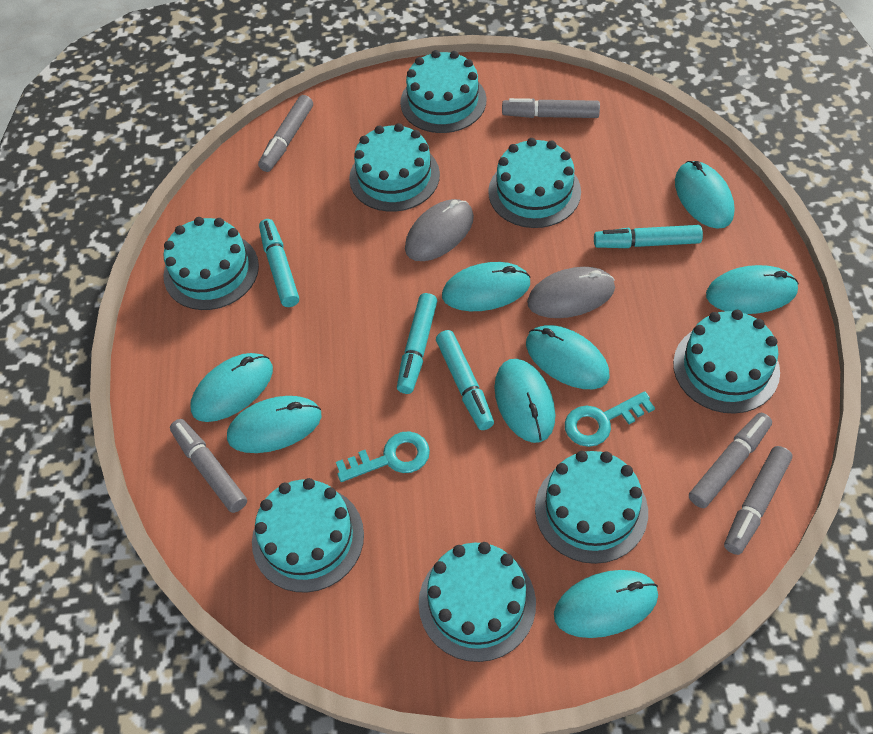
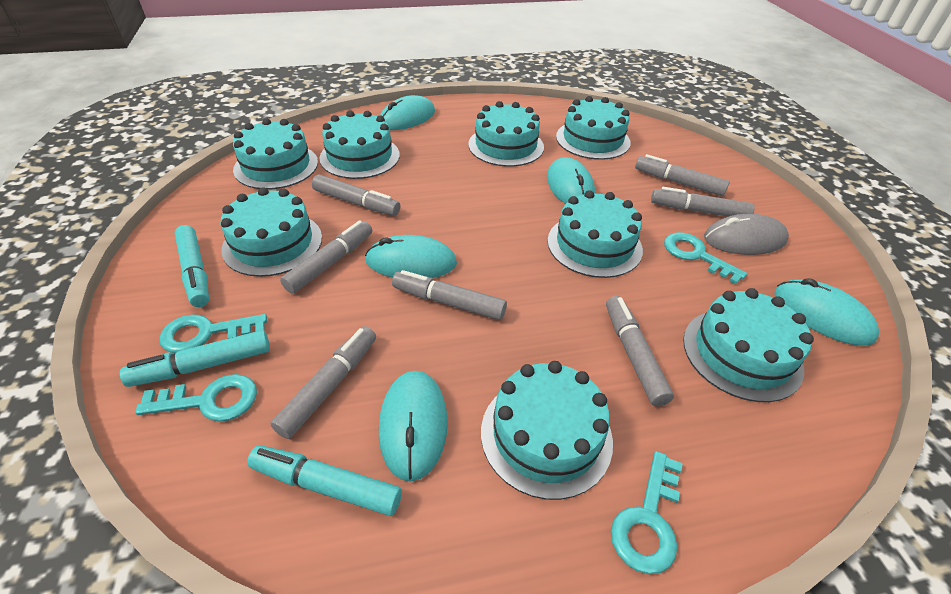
grey marker: 5 -> 7
grey mouse: 2 -> 1
turquoise key: 2 -> 4
turquoise marker: 4 -> 3
turquoise mouse: 8 -> 5

